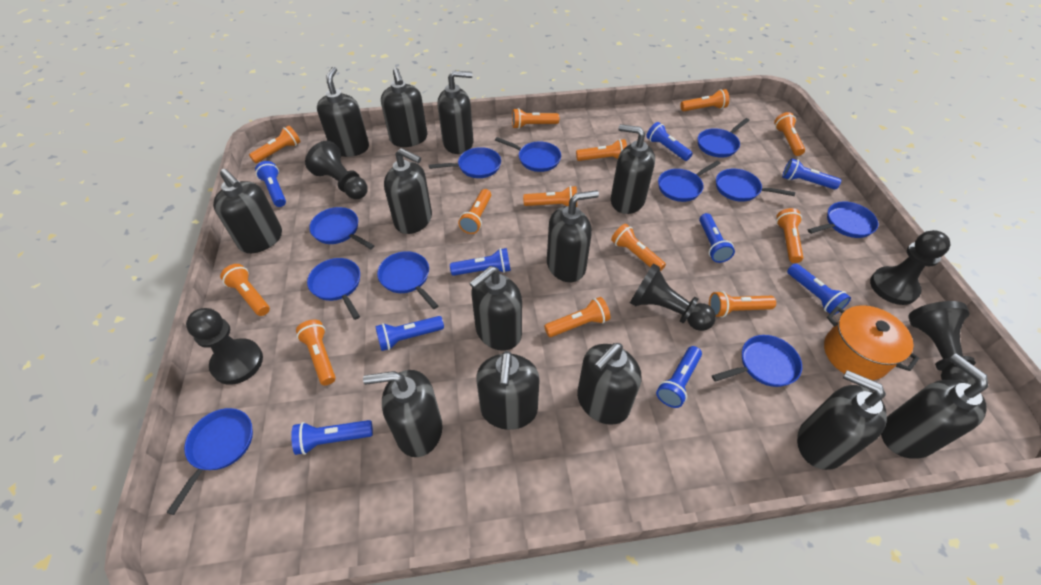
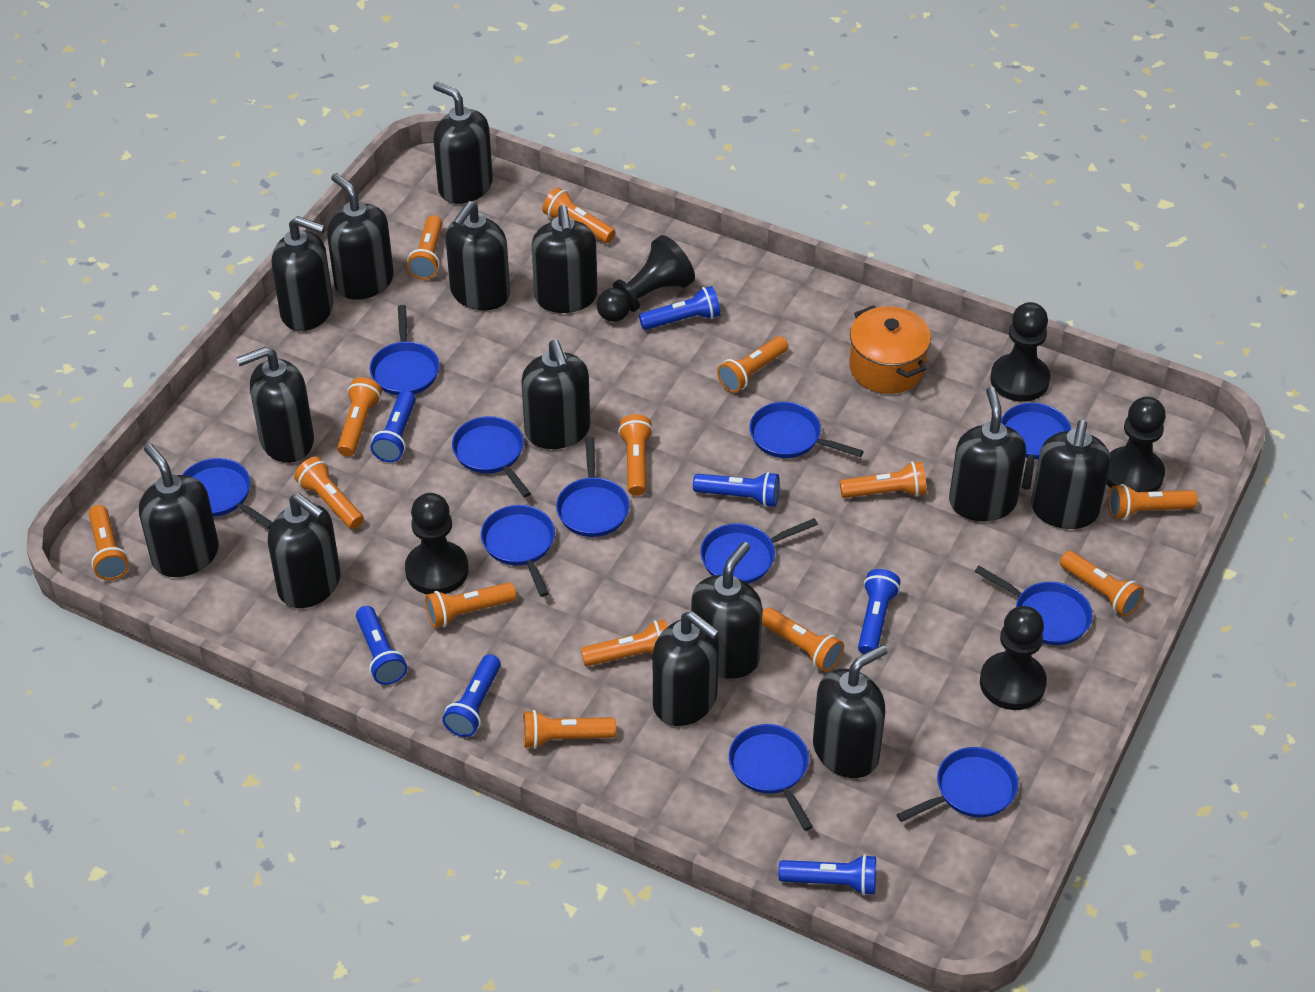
black soap dispenser: 13 -> 14
blue flashlight: 9 -> 7
orange flashlight: 13 -> 14

